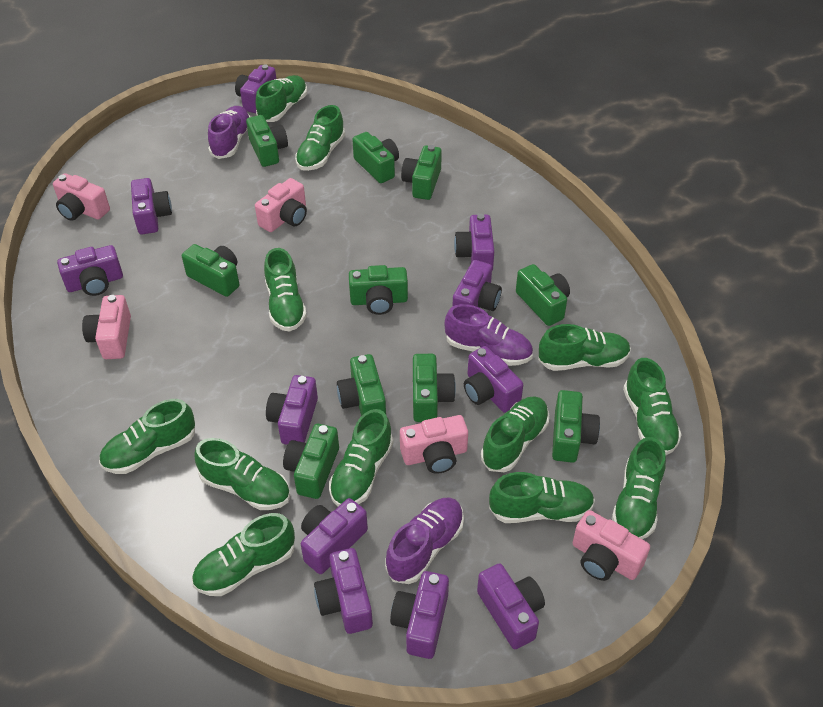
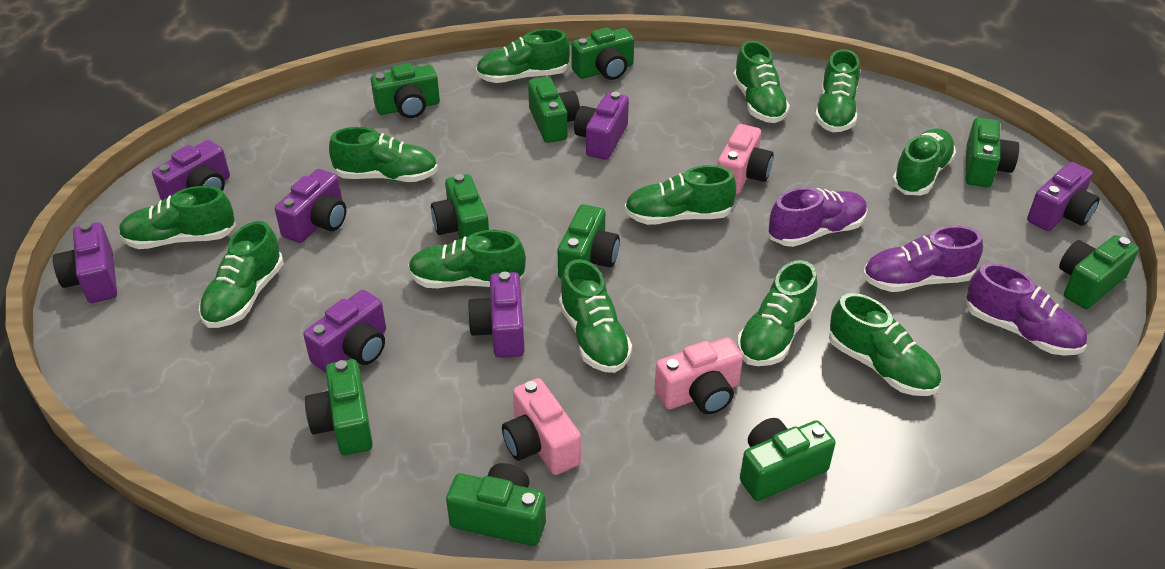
pink camera: 5 -> 3
purple camera: 11 -> 7

